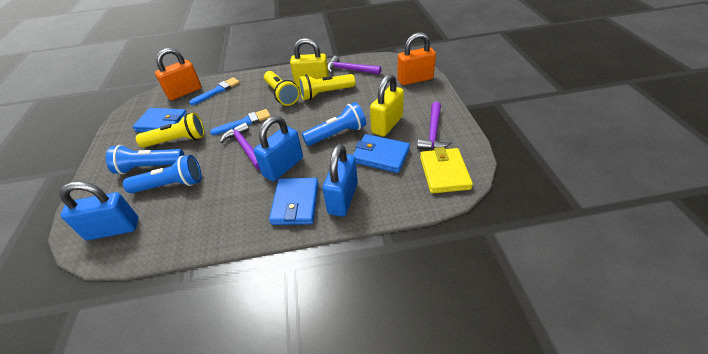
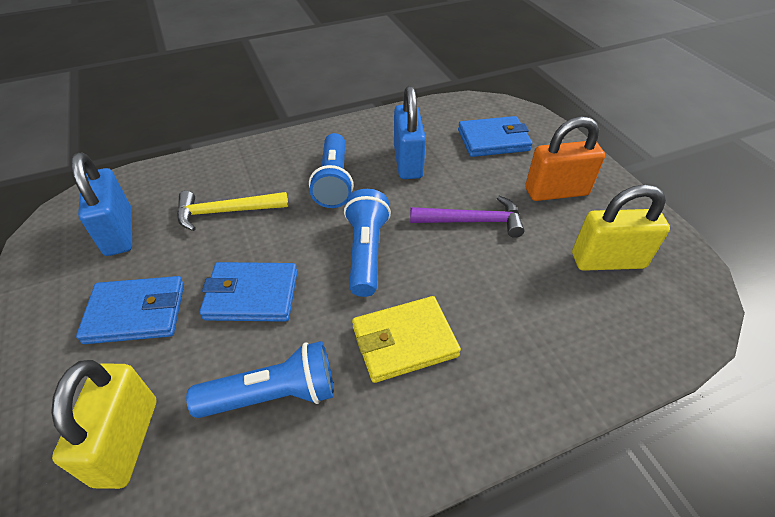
blue brush: 2 -> 0
blue padlock: 3 -> 2
orange padlock: 2 -> 1
purple hammer: 3 -> 1
yellow flashlight: 3 -> 0
yellow hammer: 0 -> 1

